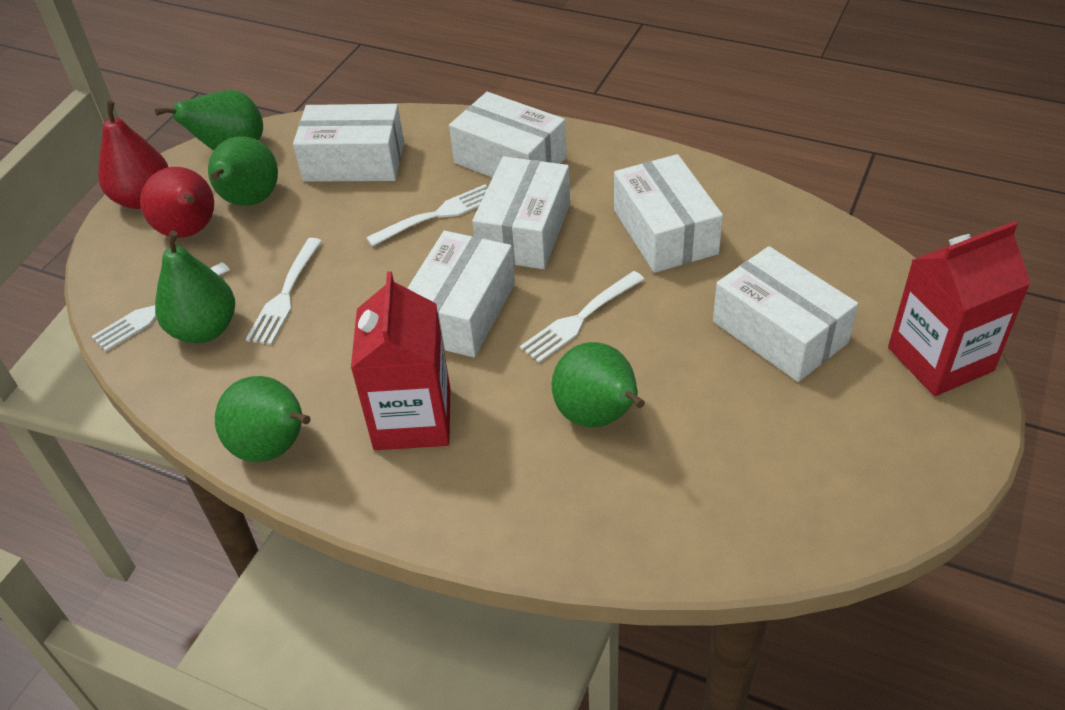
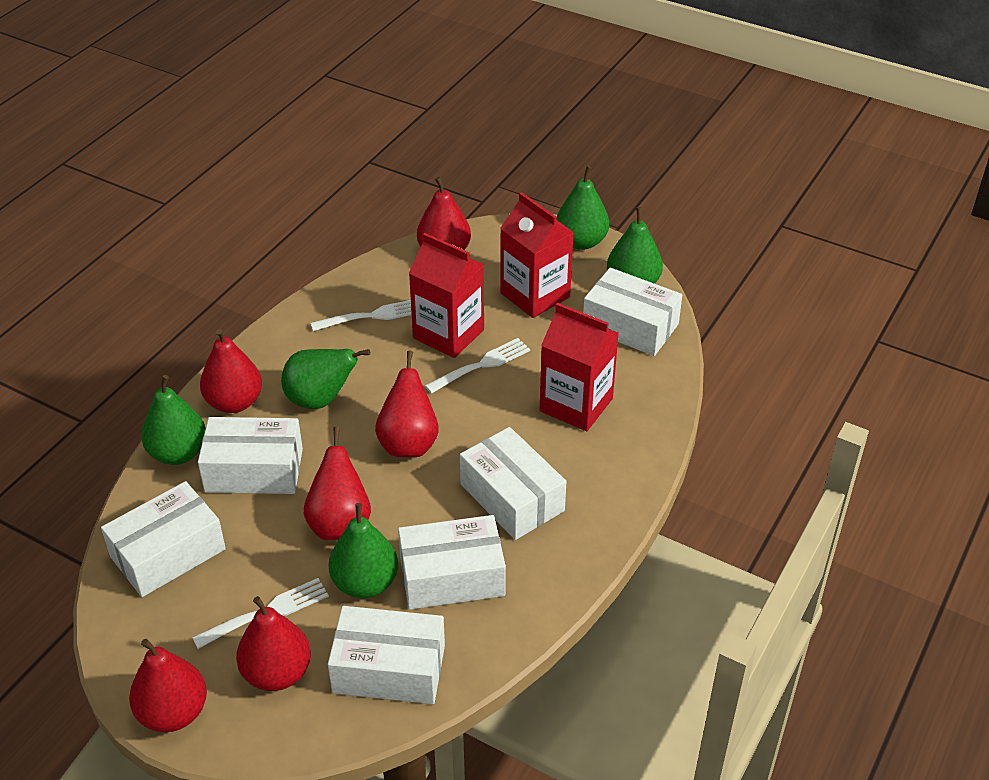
red carton: 2 -> 3
red pear: 2 -> 6
white fork: 4 -> 3

